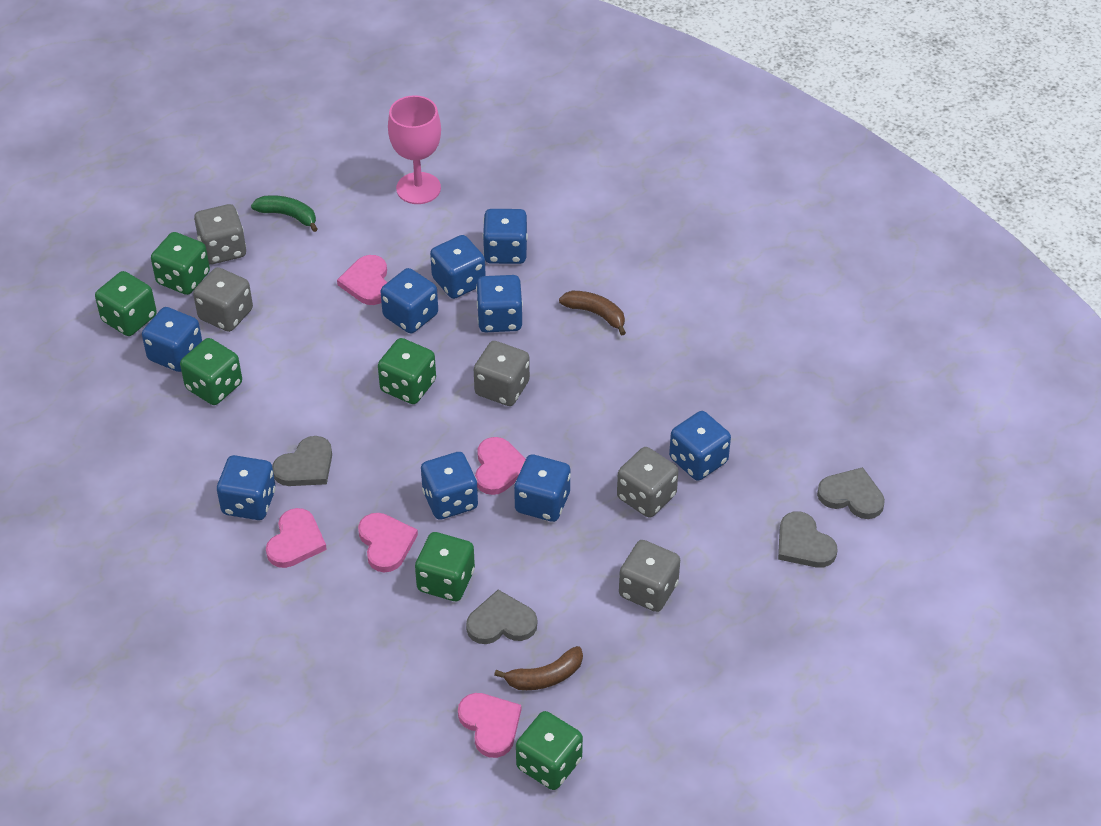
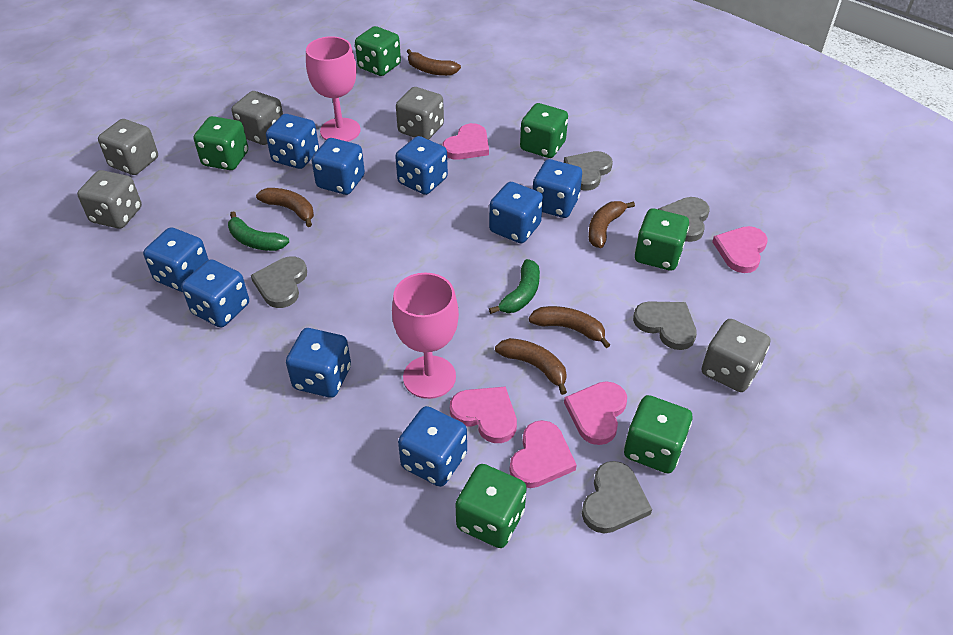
brown banana: 2 -> 5
green banana: 1 -> 2
grey heart: 4 -> 5
pink goblet: 1 -> 2

